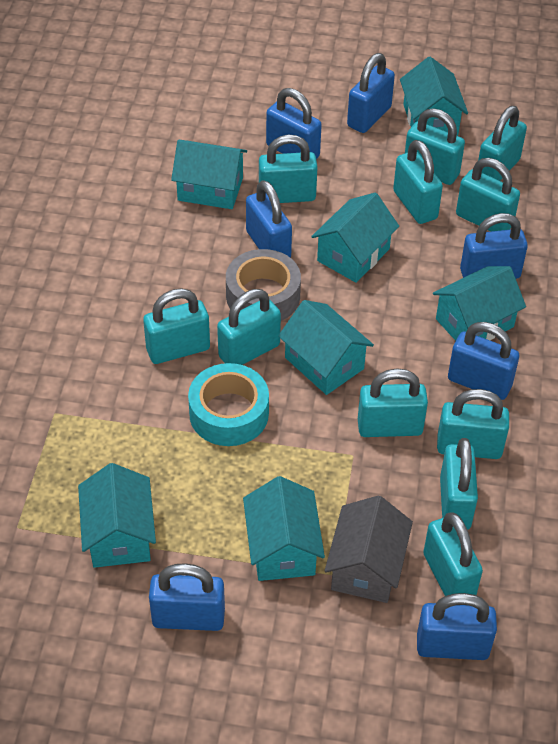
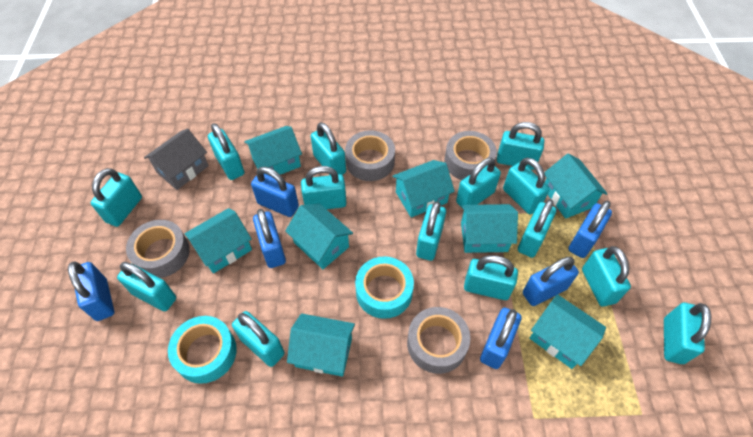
blue padlock: 7 -> 6
grey tape: 1 -> 4
turquoise house: 7 -> 8
turquoise padlock: 11 -> 14
turquoise tape: 1 -> 2

